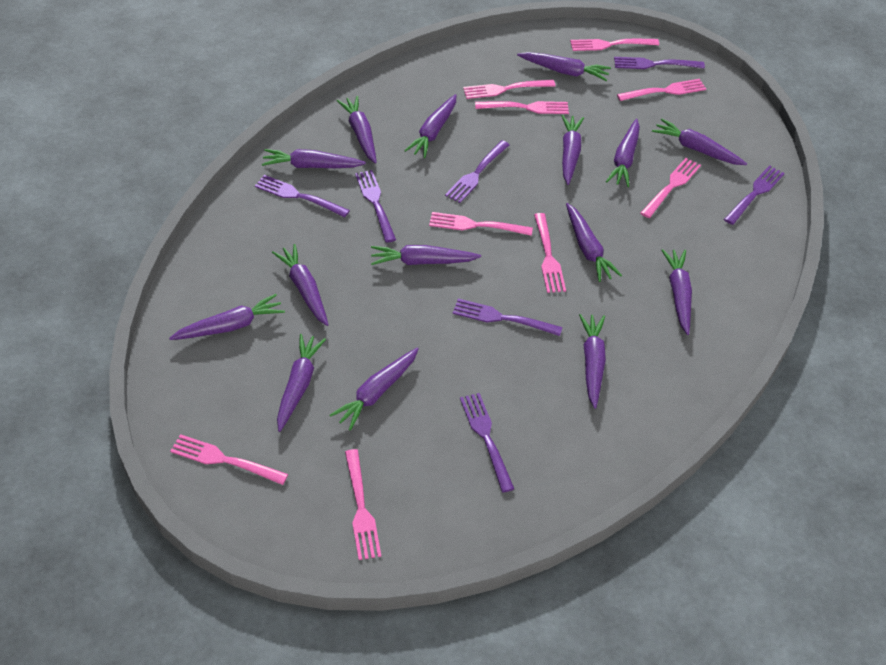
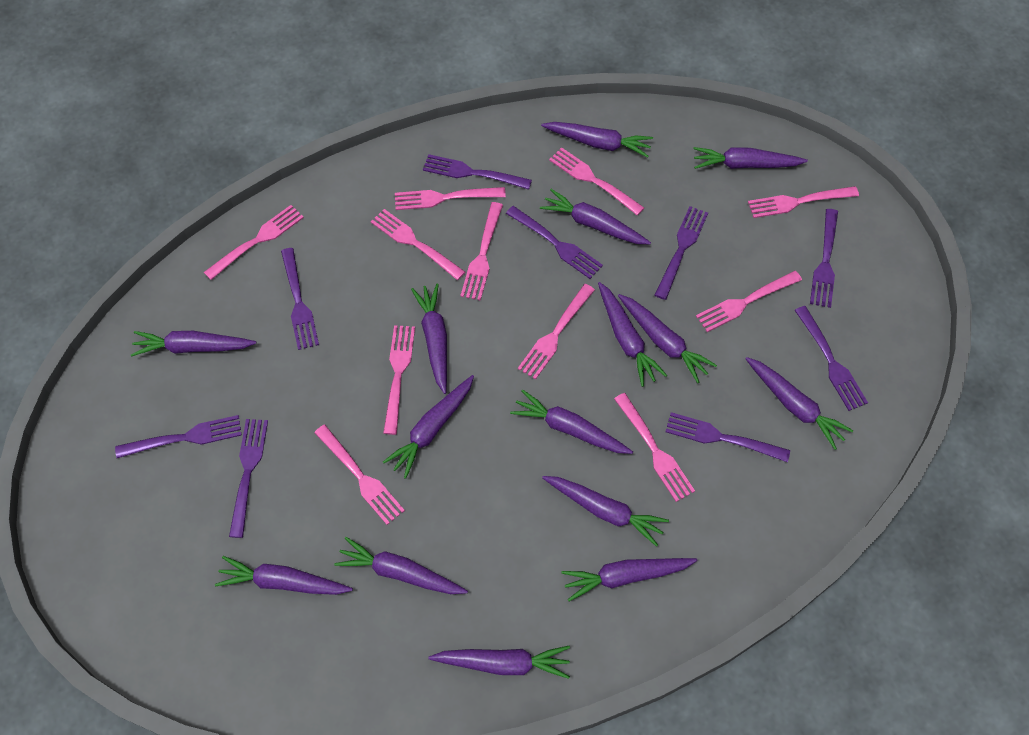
pink fork: 9 -> 11
purple fork: 7 -> 9

